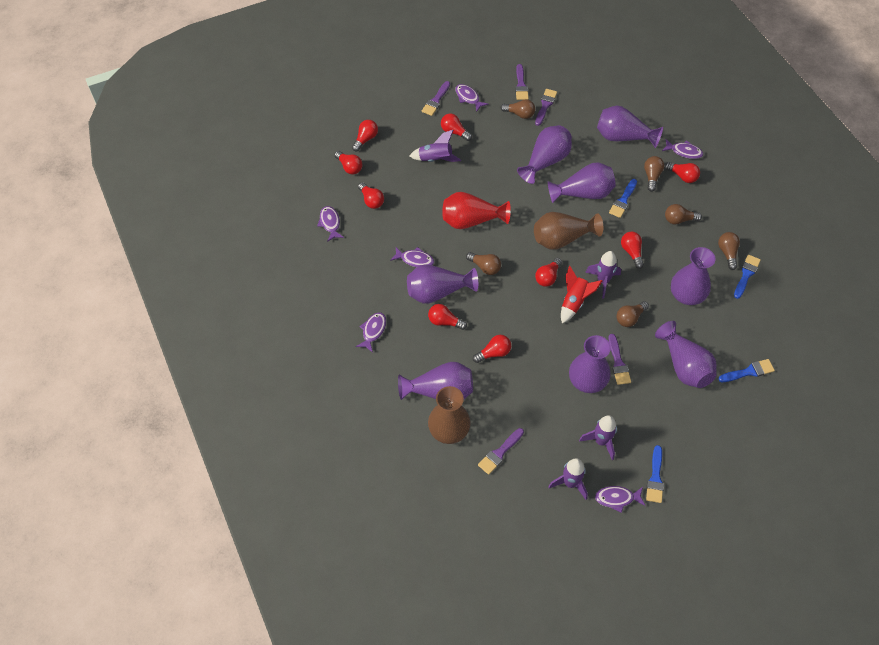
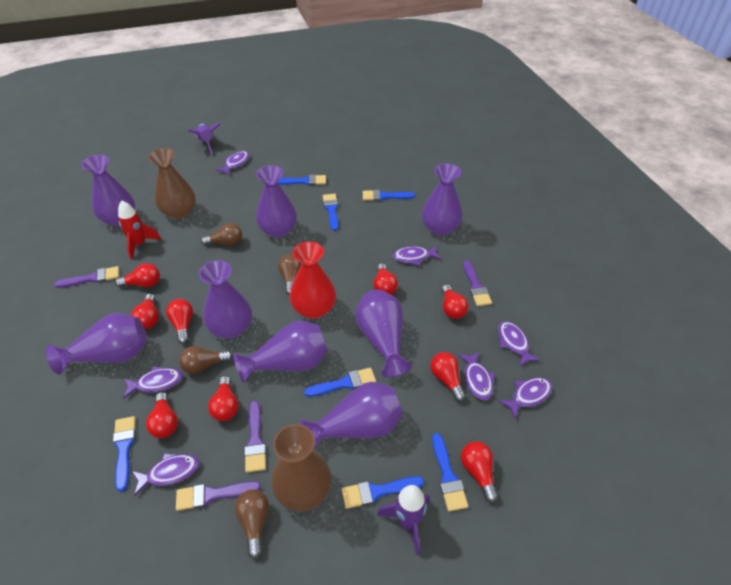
blue brush: 4 -> 7
brown light bulb: 6 -> 4
purple brush: 5 -> 4
purple fish: 6 -> 7
purple rocket: 4 -> 2

